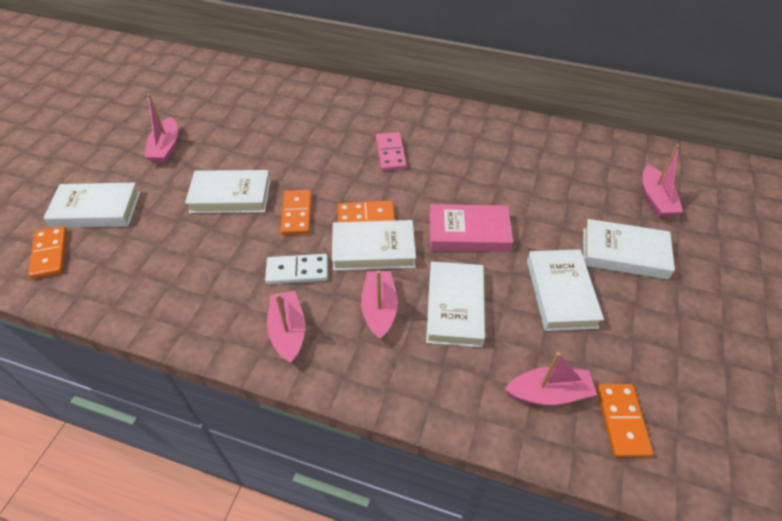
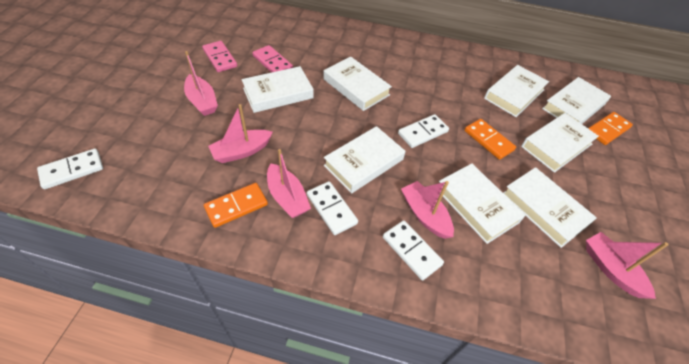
orange domino: 4 -> 3
pink book: 1 -> 0
pink domino: 1 -> 2
white book: 6 -> 8
white domino: 1 -> 4

